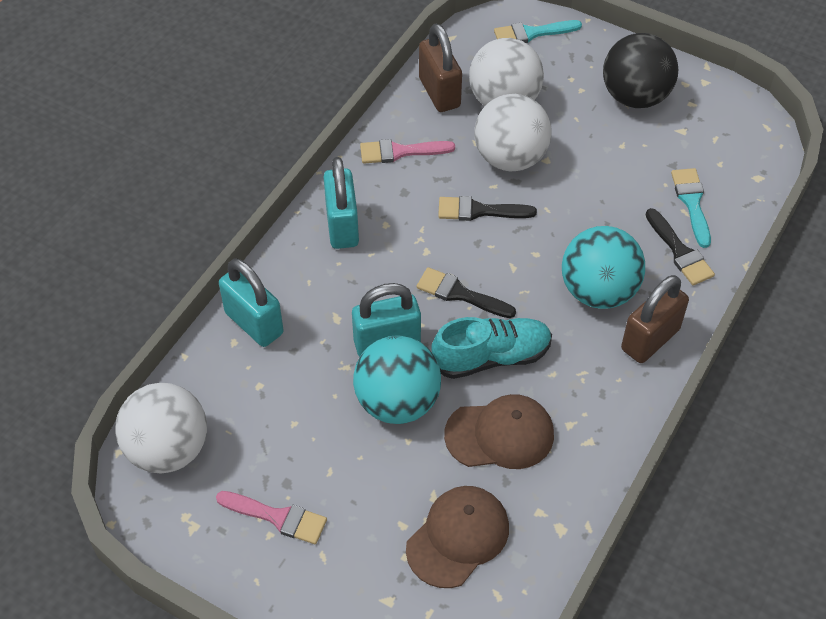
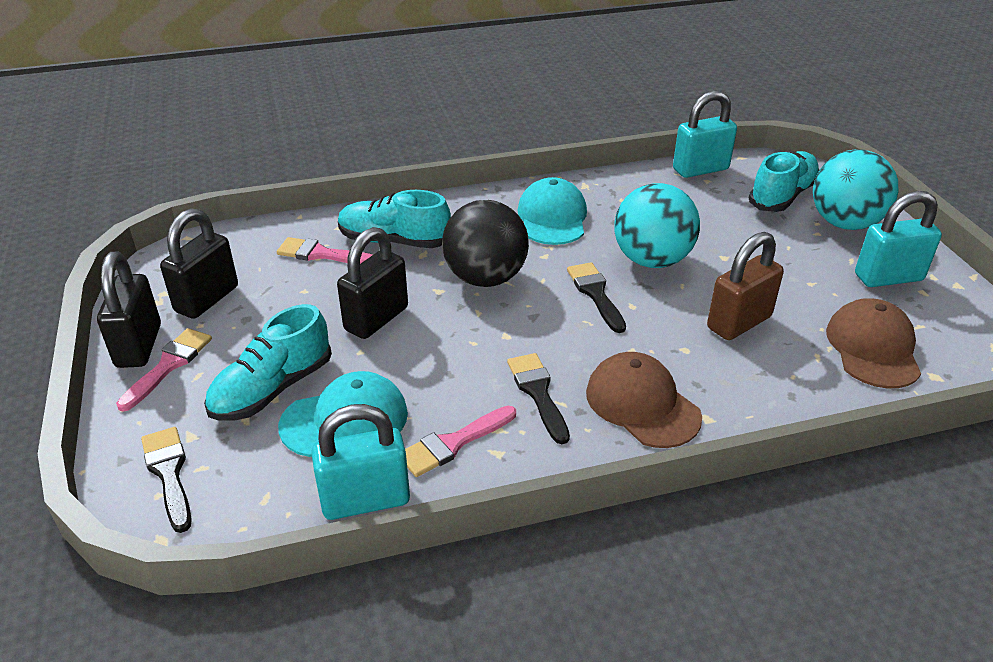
black padlock: 0 -> 3
brown padlock: 2 -> 1
pink brush: 2 -> 3
turquoise brush: 2 -> 0
turquoise cap: 0 -> 2
turquoise shoe: 1 -> 3
white ball: 3 -> 0

